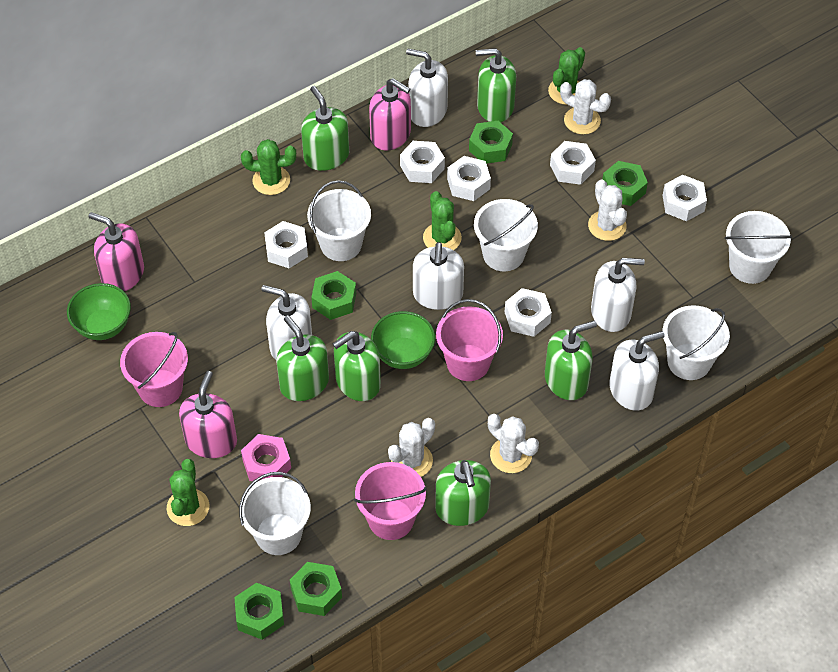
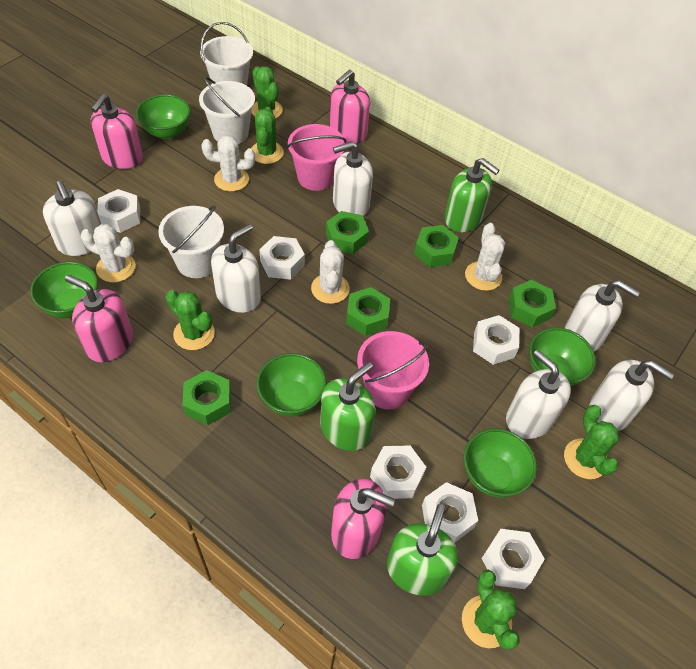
green bowl: 2 -> 5
green cactus: 4 -> 5
green soap dispenser: 6 -> 3
pink bucket: 3 -> 2
pink nut: 1 -> 0
pink soap dispenser: 3 -> 4
white bucket: 5 -> 3
white soap dispenser: 5 -> 6

